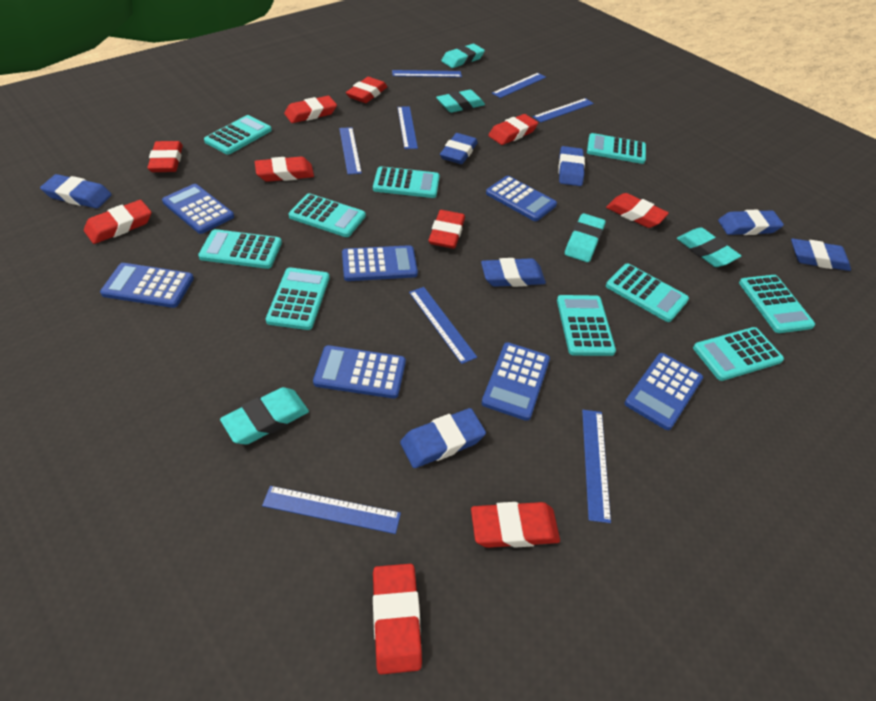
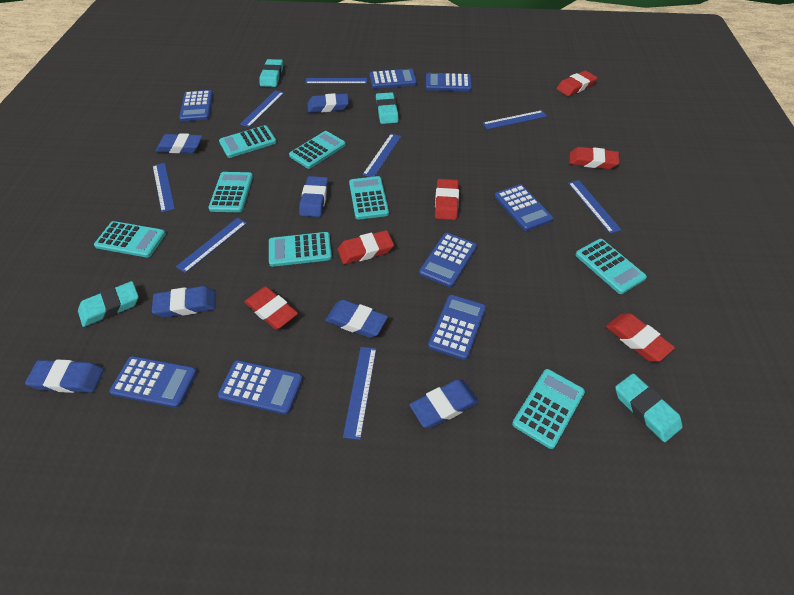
blue calculator: 7 -> 8
red eraser: 10 -> 6
turquoise calculator: 10 -> 8
turquoise eraser: 5 -> 4

